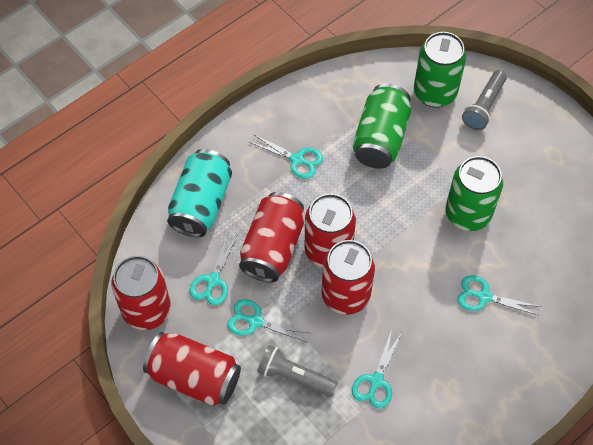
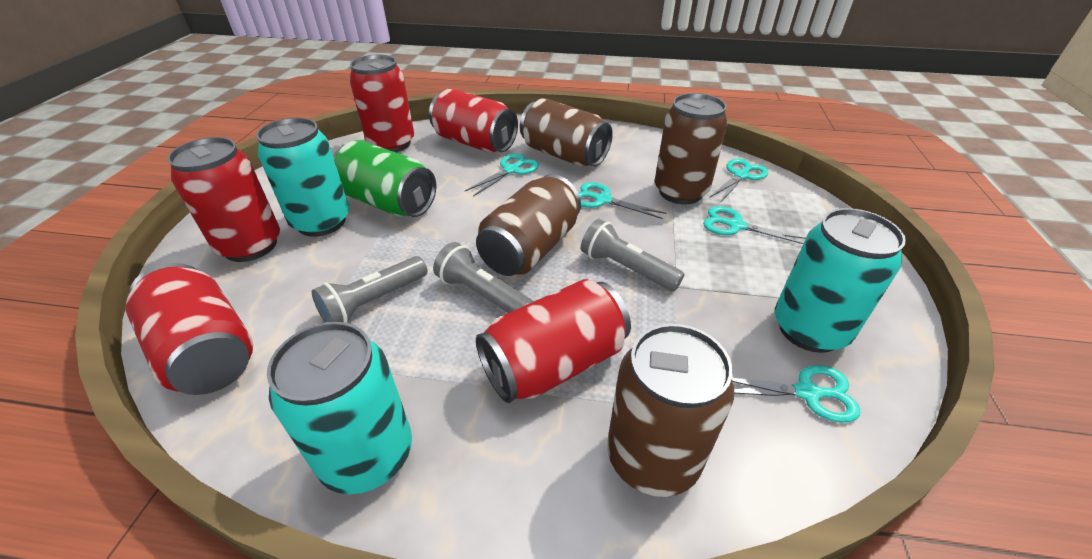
brown can: 0 -> 4
green can: 3 -> 1
grey flashlight: 2 -> 3
turquoise can: 1 -> 3

